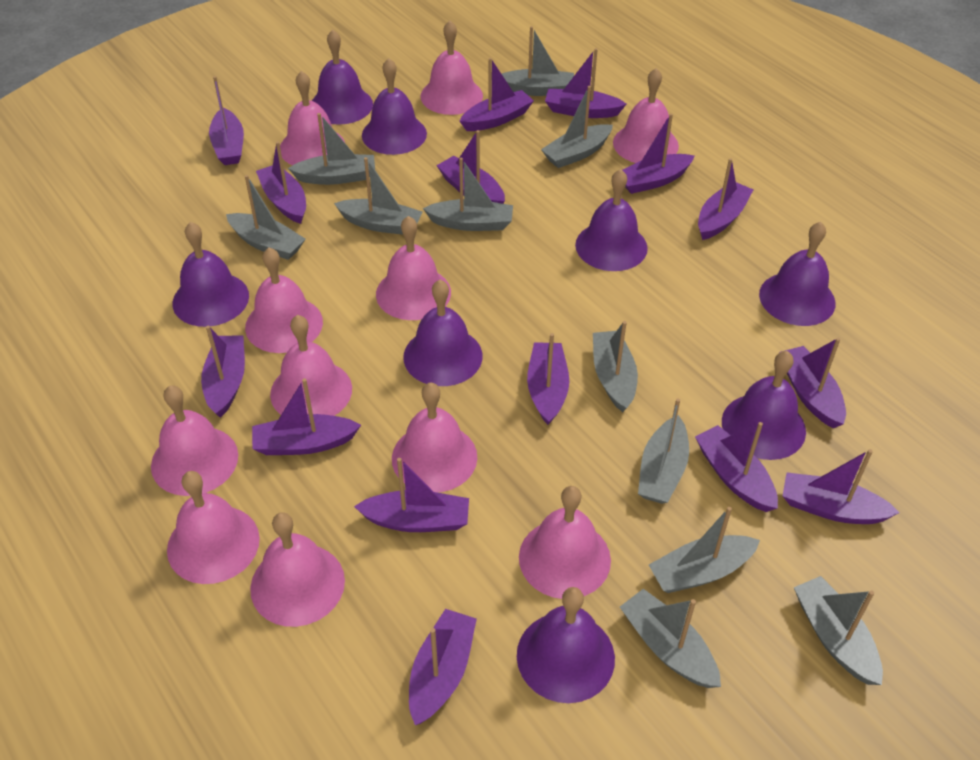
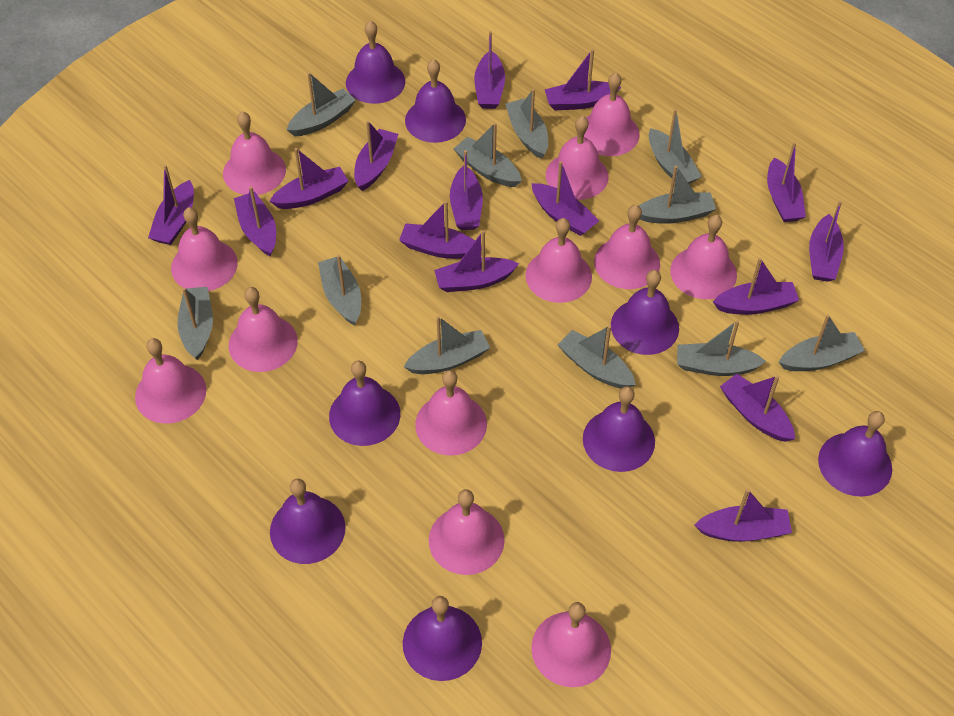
pink bell: 11 -> 12

